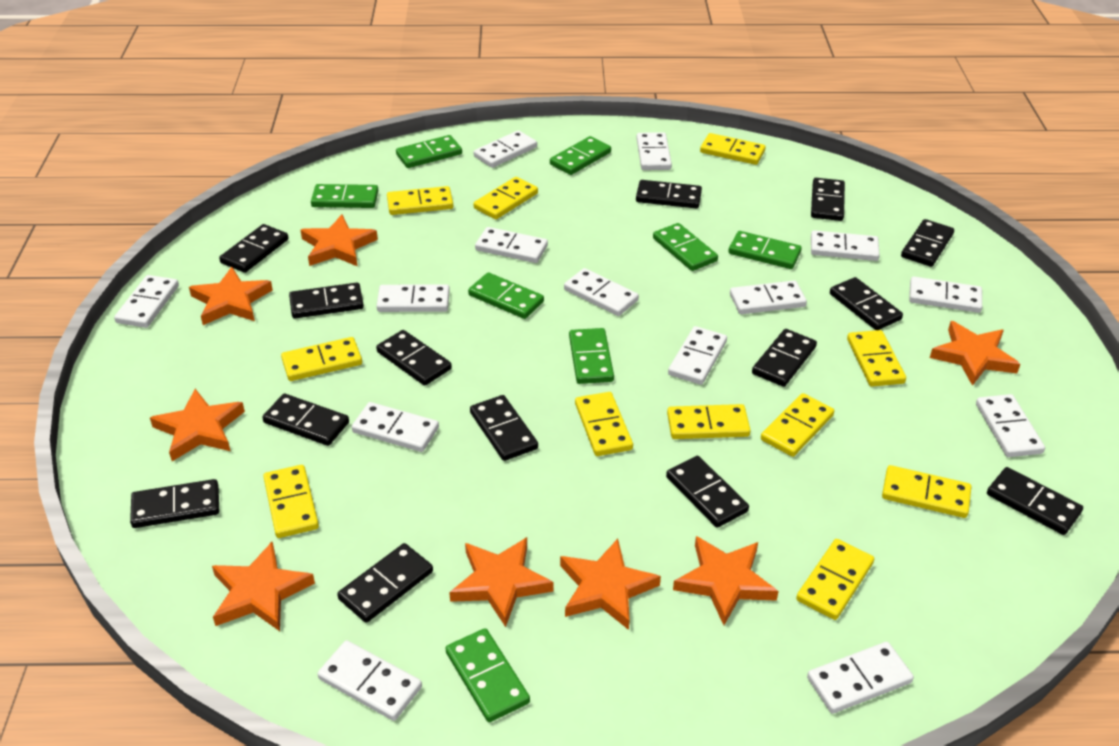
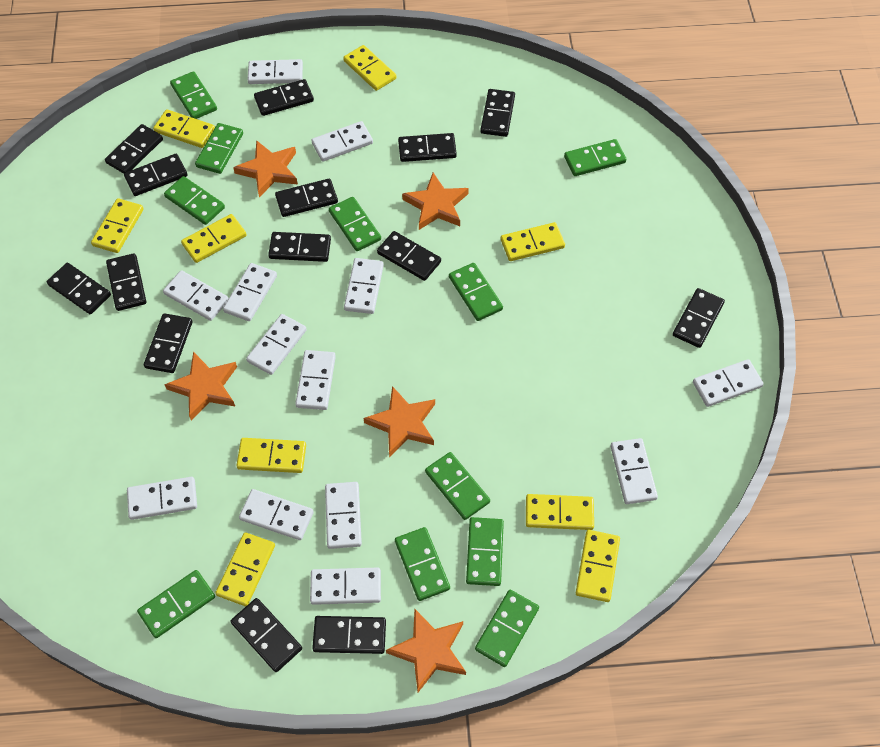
green domino: 8 -> 11
orange star: 8 -> 5
white domino: 14 -> 13
yellow domino: 11 -> 9

